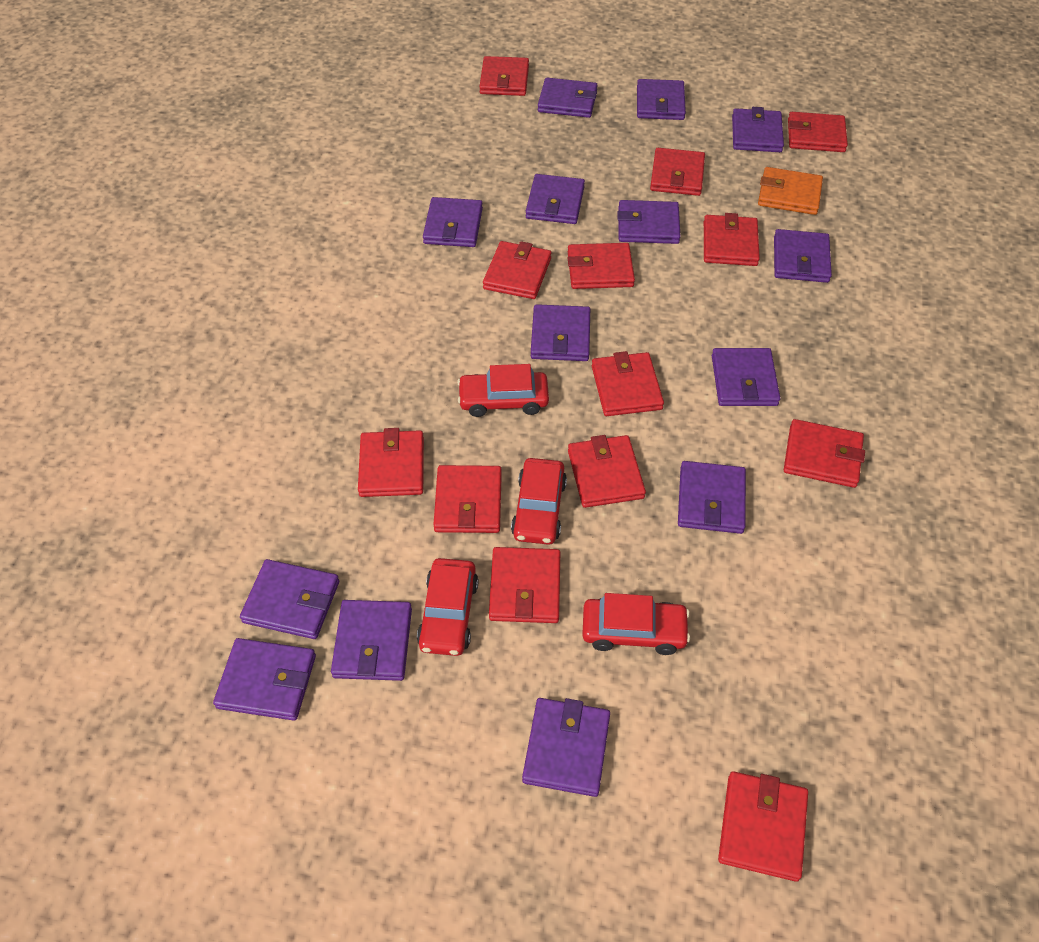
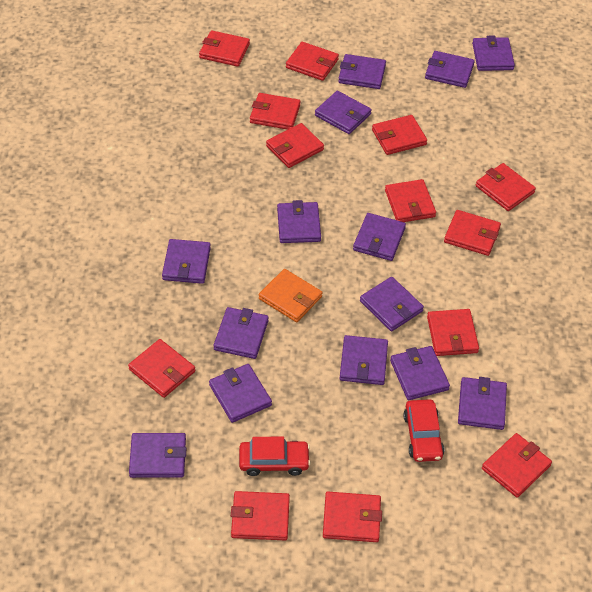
red car: 4 -> 2

